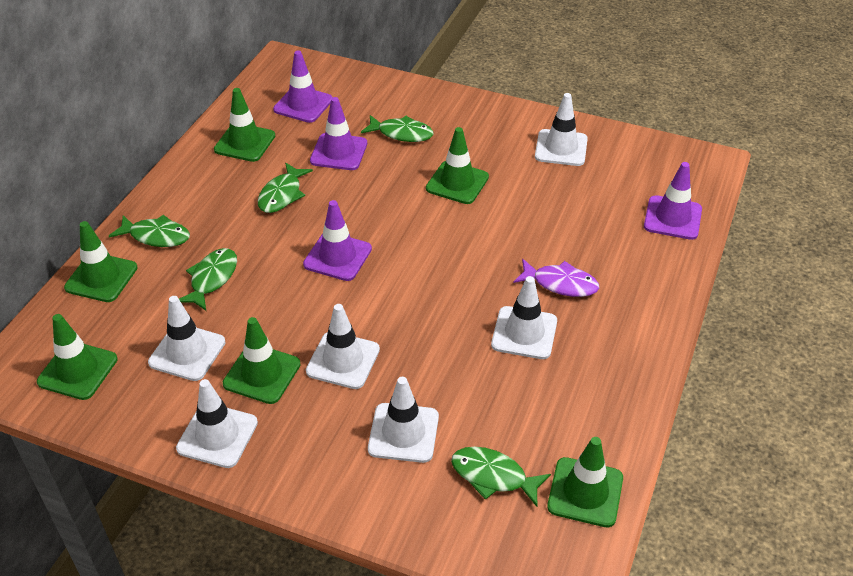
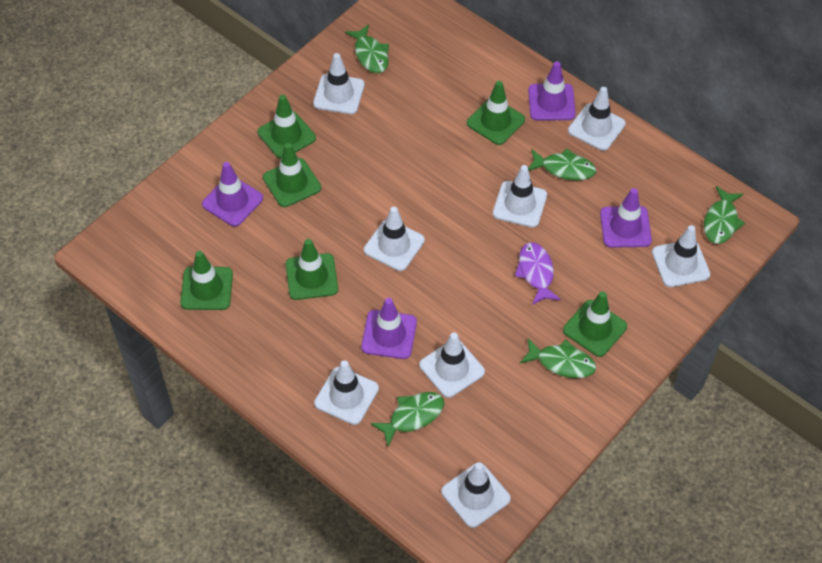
white traffic cone: 6 -> 8

